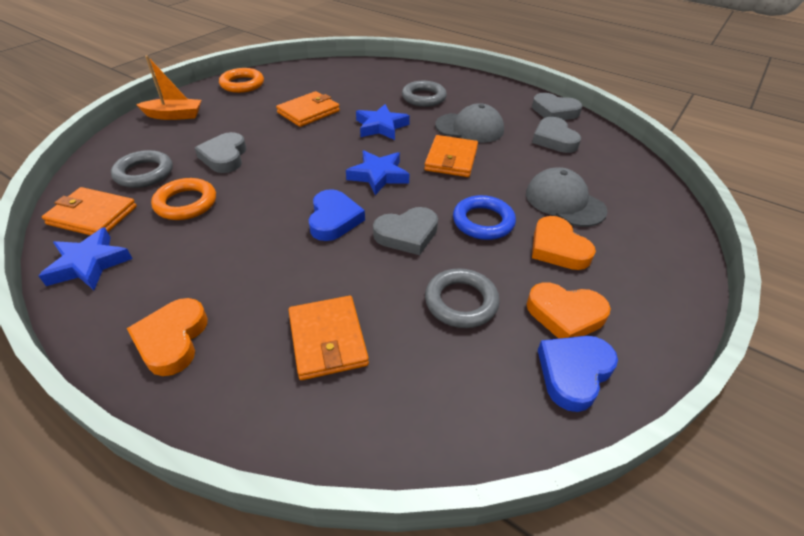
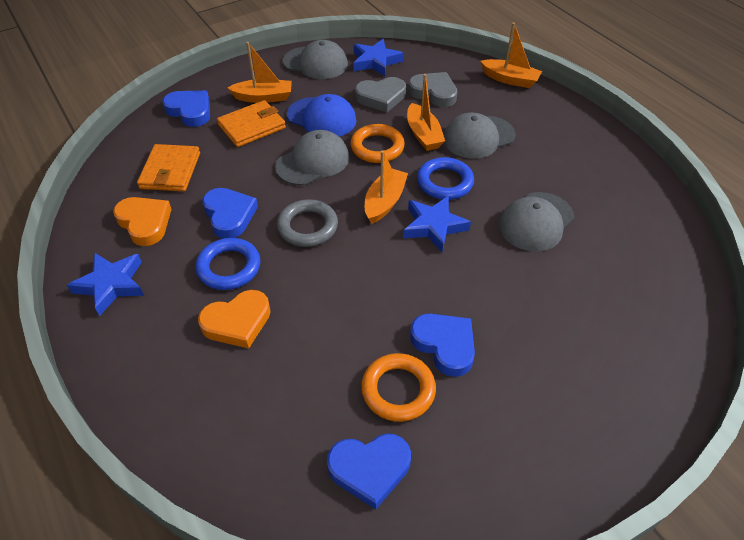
blue cap: 0 -> 1
blue heart: 2 -> 4
blue ring: 1 -> 2
grey cap: 2 -> 4
grey heart: 4 -> 2
grey ring: 3 -> 1
orange boat: 1 -> 4
orange heart: 3 -> 2
orange wallet: 4 -> 2

